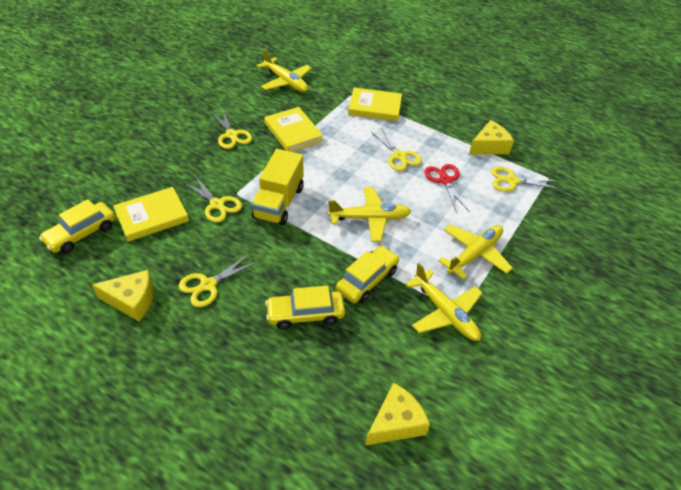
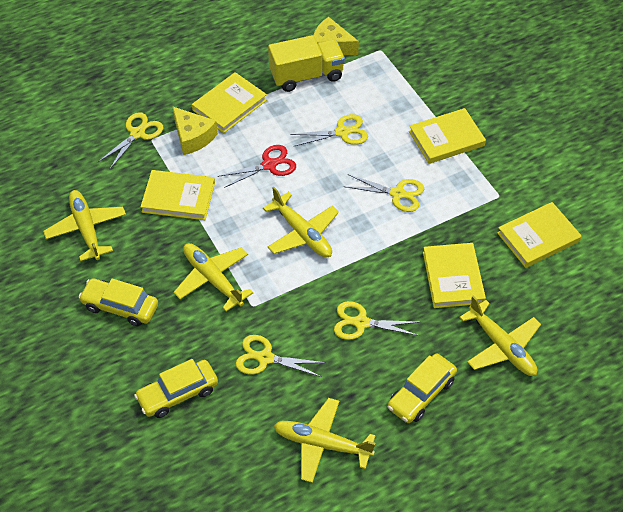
yellow book: 3 -> 5
yellow cheese: 3 -> 2
yellow plane: 4 -> 5

